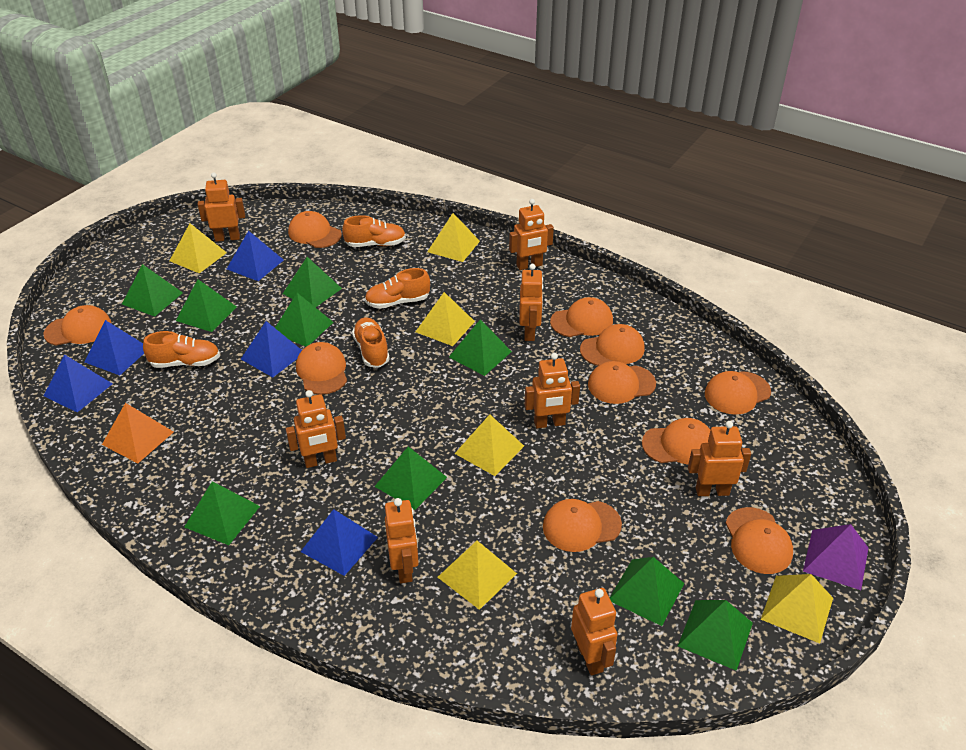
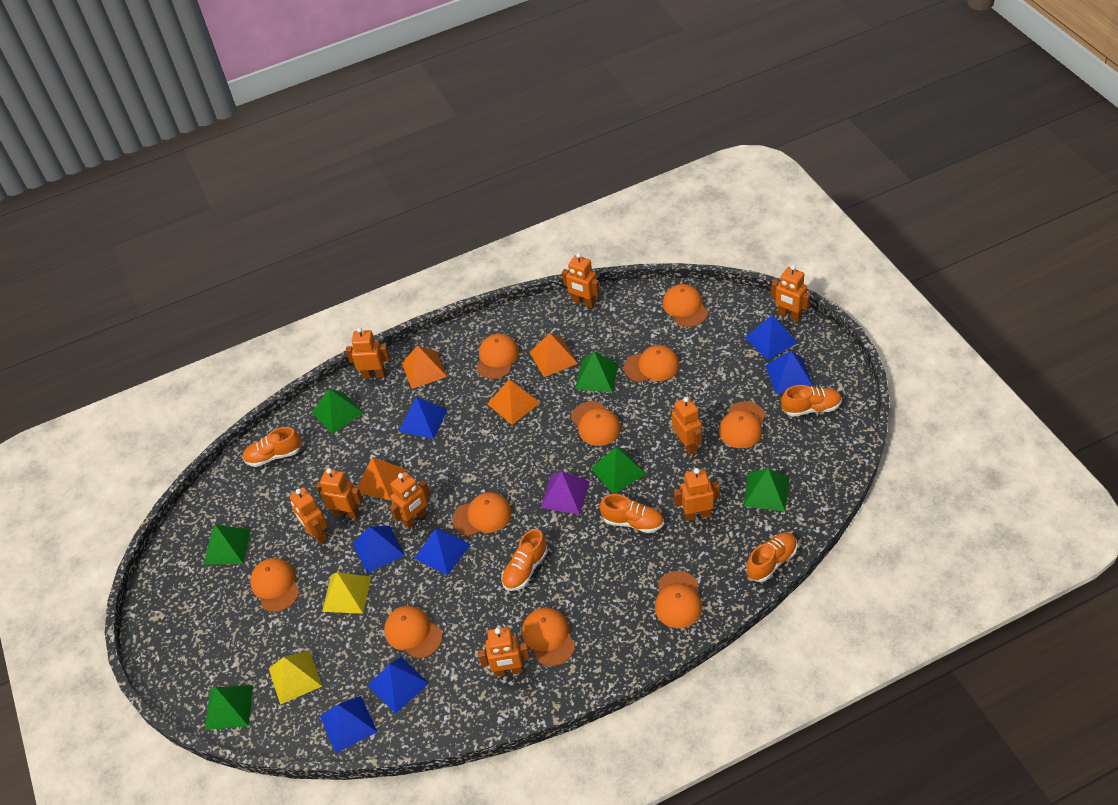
blue pyramid: 5 -> 7
green pyramid: 9 -> 6
orange pyramid: 1 -> 4
orange robot: 8 -> 9
orange shoe: 4 -> 5
yellow pyramid: 6 -> 2

